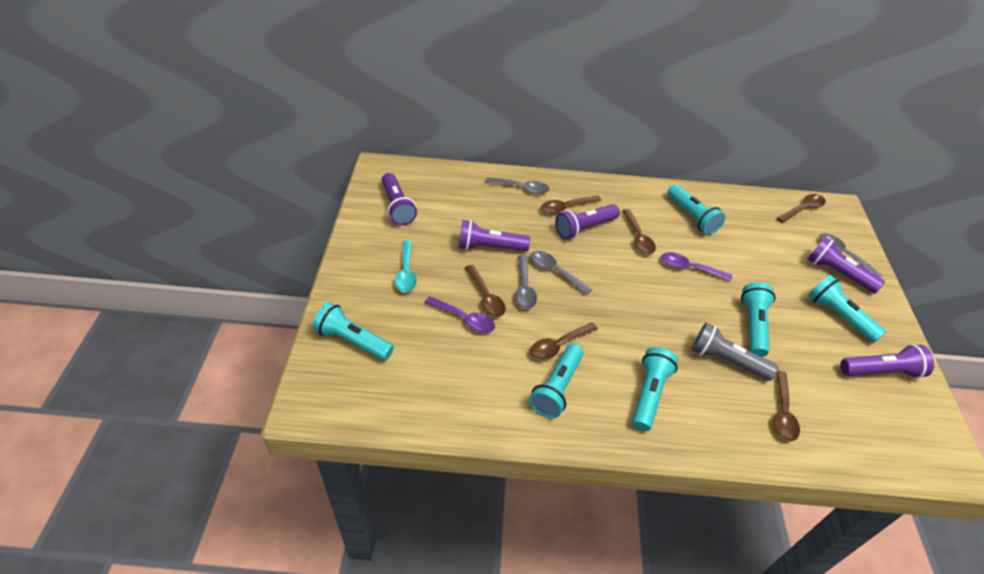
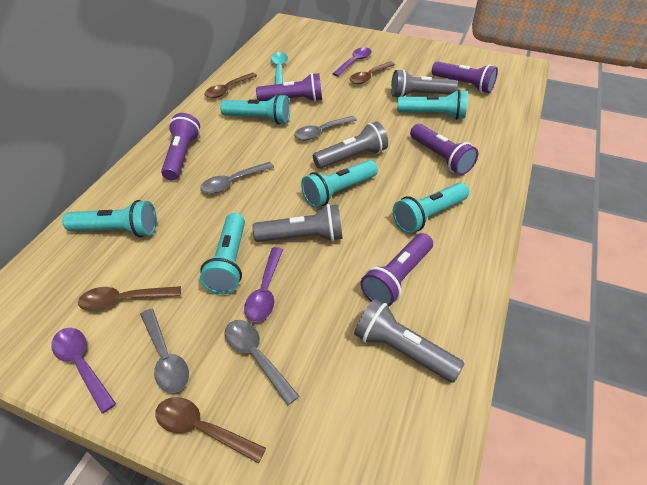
brown spoon: 6 -> 4
grey flashlight: 1 -> 4
purple spoon: 2 -> 3

